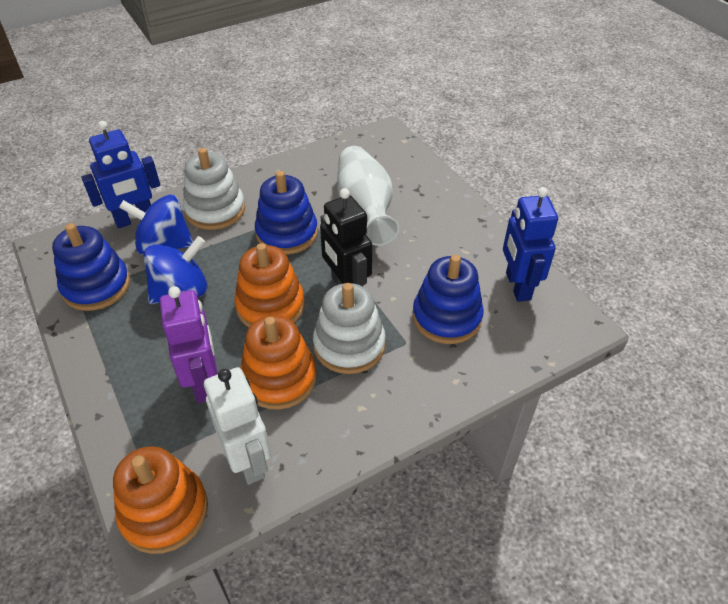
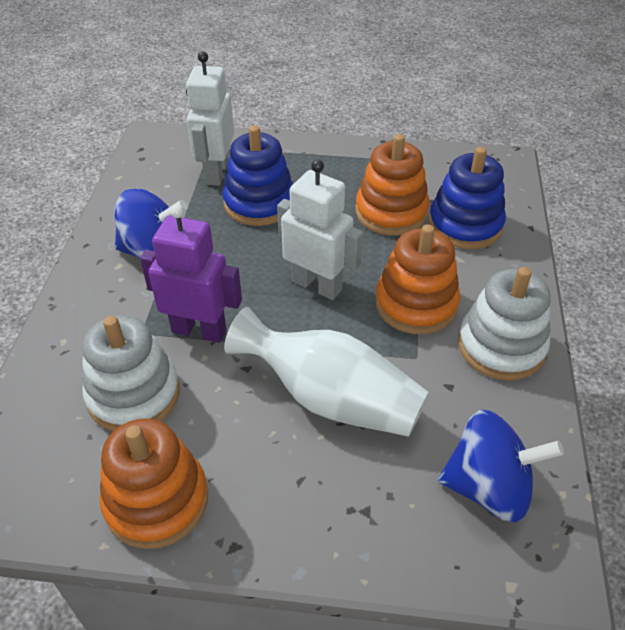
black robot: 1 -> 0
blue robot: 2 -> 0
blue stacking toy: 3 -> 2
white robot: 1 -> 2

